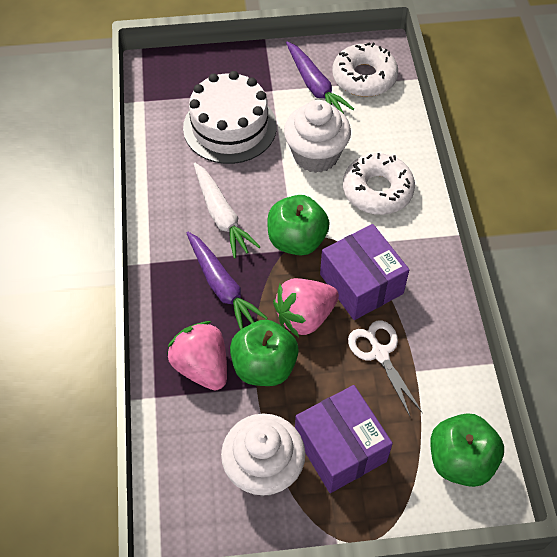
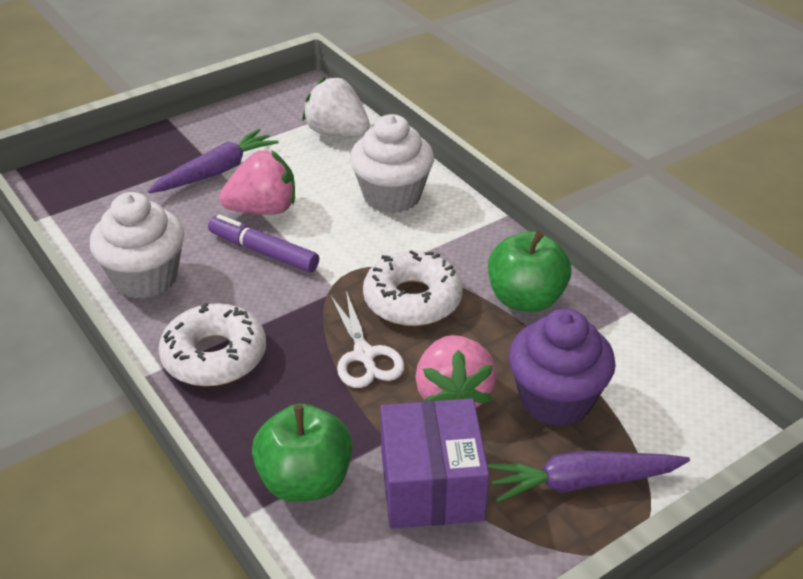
green apple: 3 -> 2
purple box: 2 -> 1
purple cupcake: 0 -> 1
purple marker: 0 -> 1
white cake: 1 -> 0
white carrot: 1 -> 0
white strawberry: 0 -> 1

